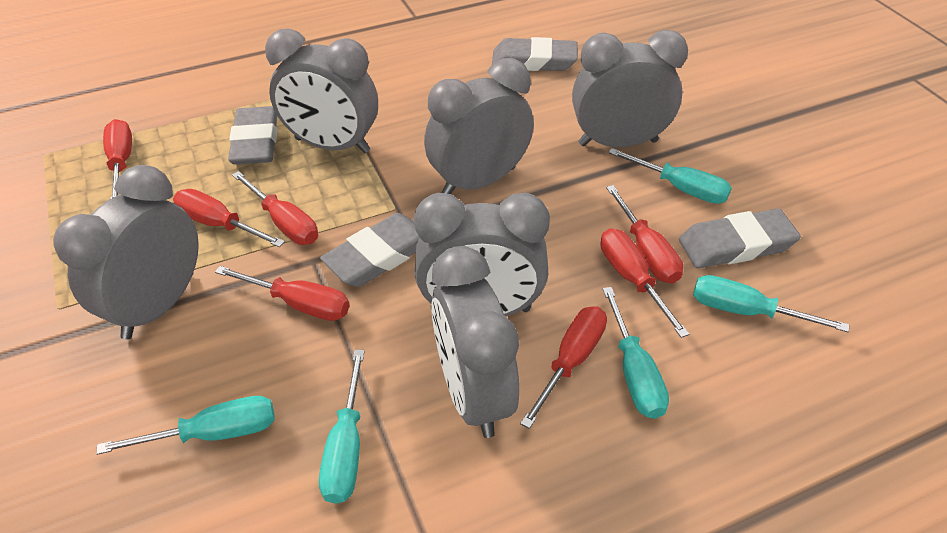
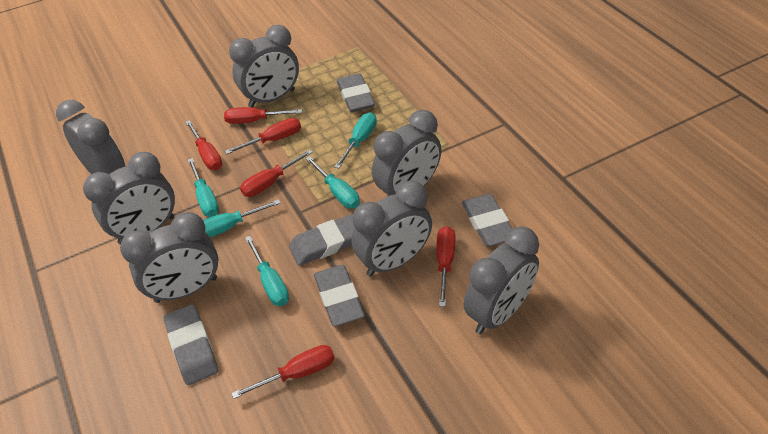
grey clock: 6 -> 7
grey eraser: 4 -> 5
red screwdriver: 7 -> 6

